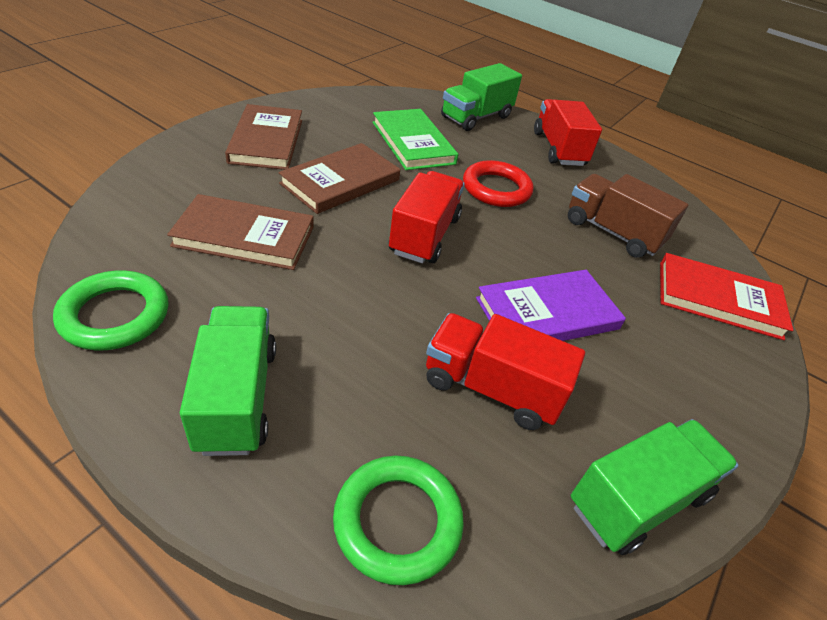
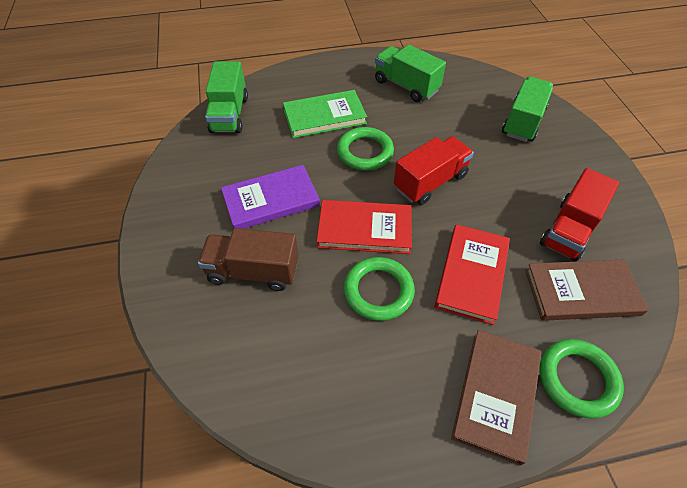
brown book: 3 -> 2
green ring: 2 -> 3
red book: 1 -> 2
red ring: 1 -> 0
red truck: 3 -> 2

